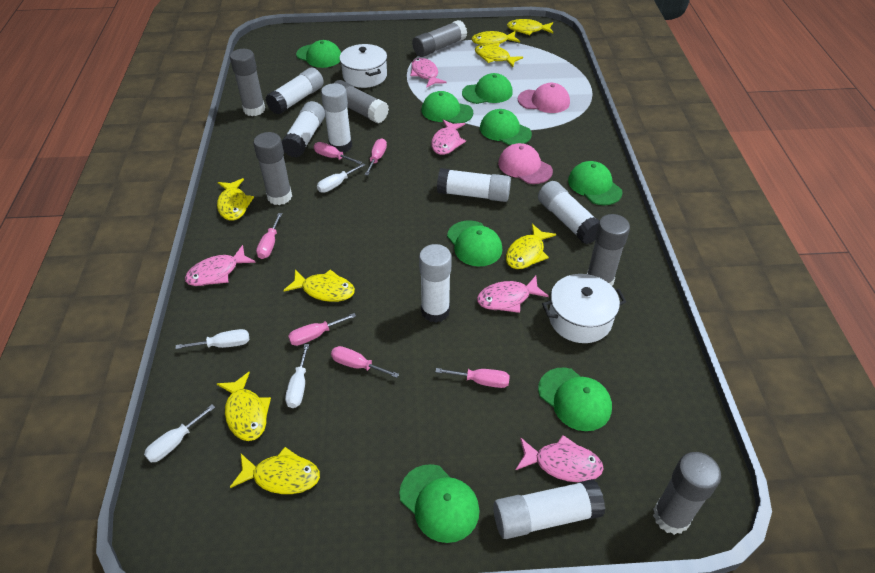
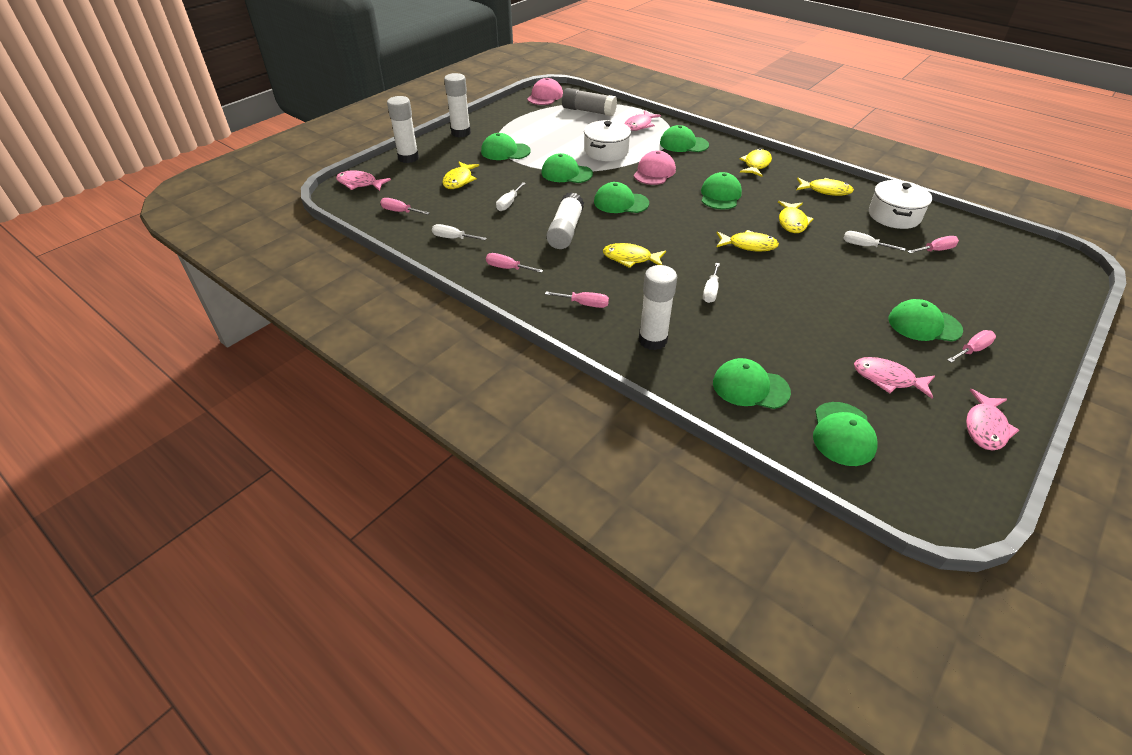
grey glue stick: 6 -> 1
pink fish: 5 -> 4
pink screwdriver: 6 -> 5
white glue stick: 7 -> 4
yellow fish: 8 -> 6

